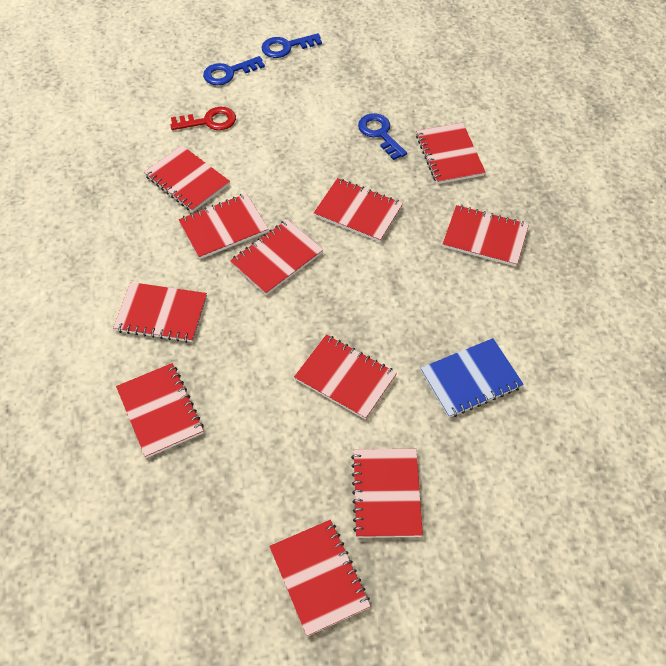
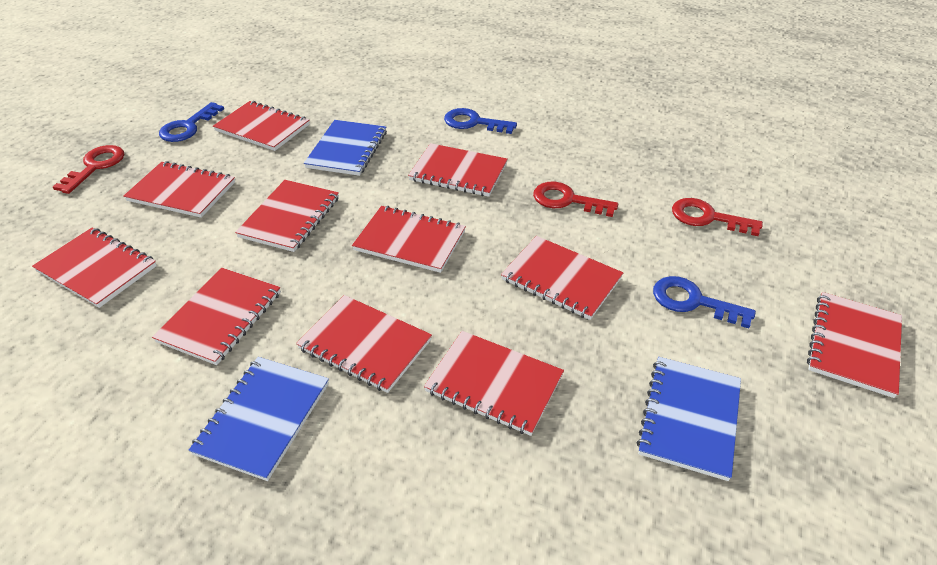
blue notebook: 1 -> 3
red key: 1 -> 3

